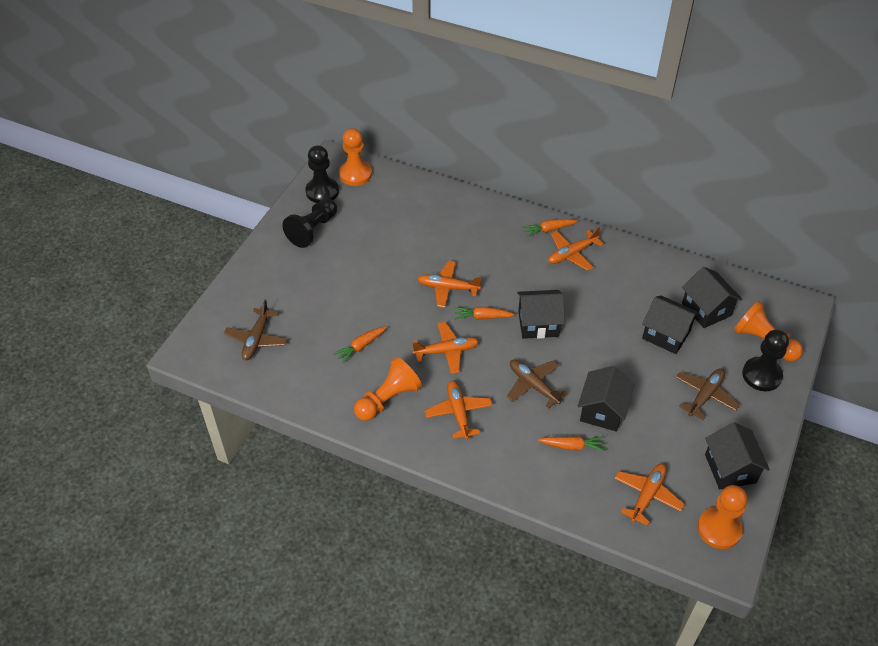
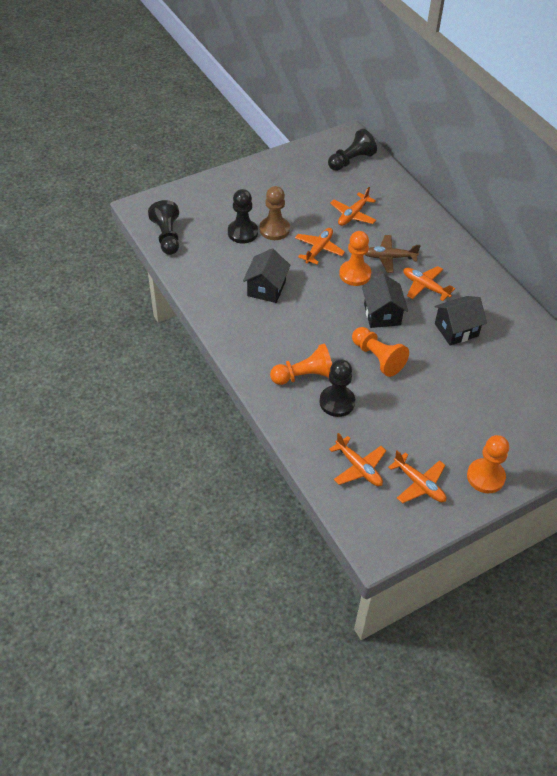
black house: 5 -> 3
black pawn: 3 -> 4
brown pawn: 0 -> 1
brown plane: 3 -> 1
orange carrot: 4 -> 0

